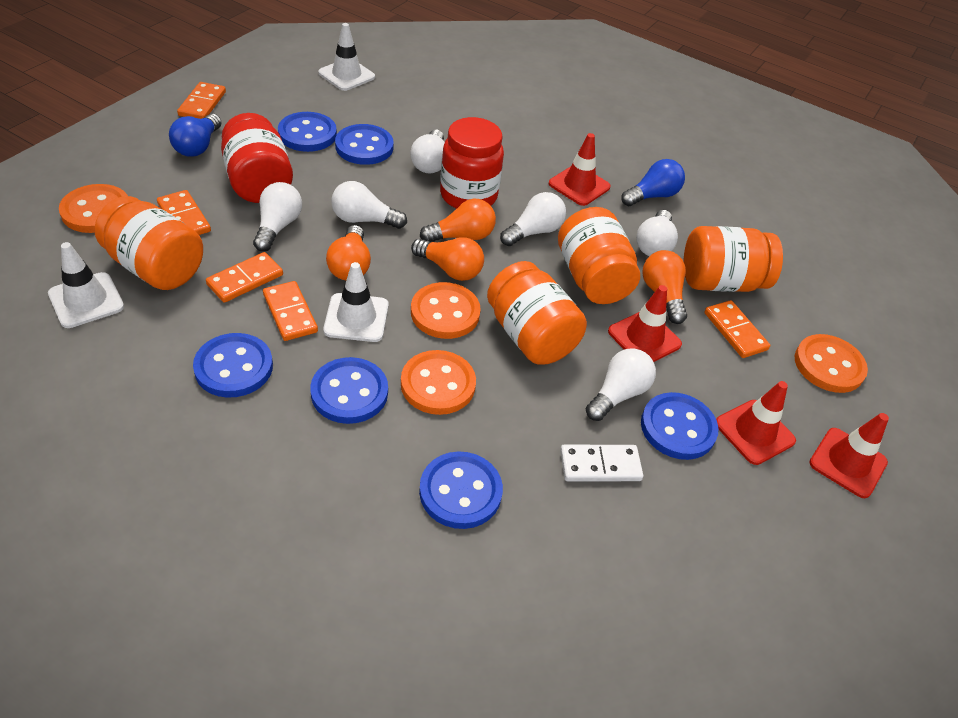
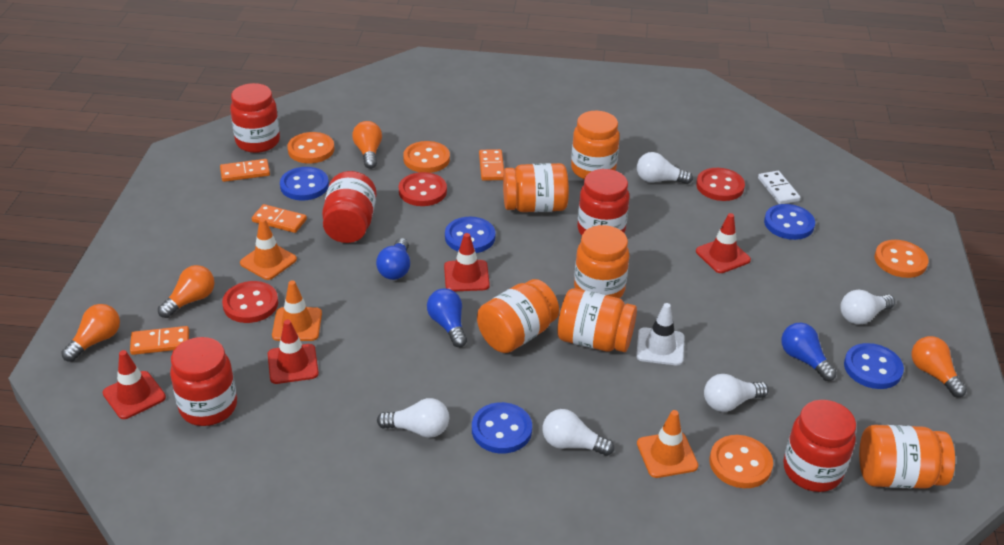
blue button: 6 -> 5
blue light bulb: 2 -> 3
orange domino: 5 -> 4
orange jar: 4 -> 6
orange traffic cone: 0 -> 3
red button: 0 -> 3
red jar: 2 -> 5
white light bulb: 6 -> 5
white traffic cone: 3 -> 1

